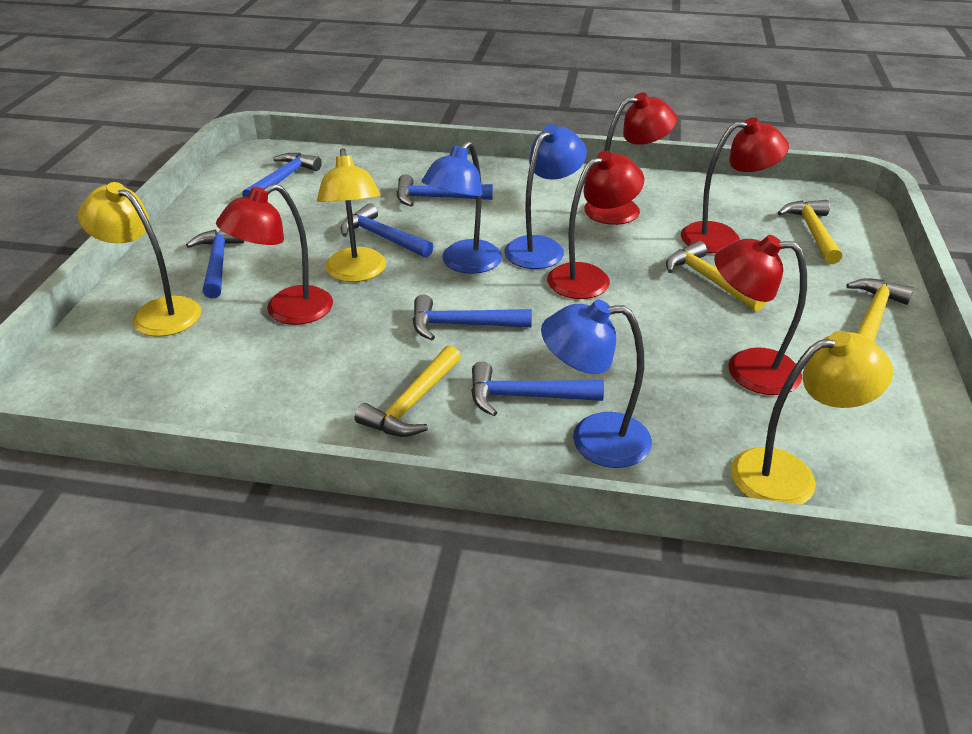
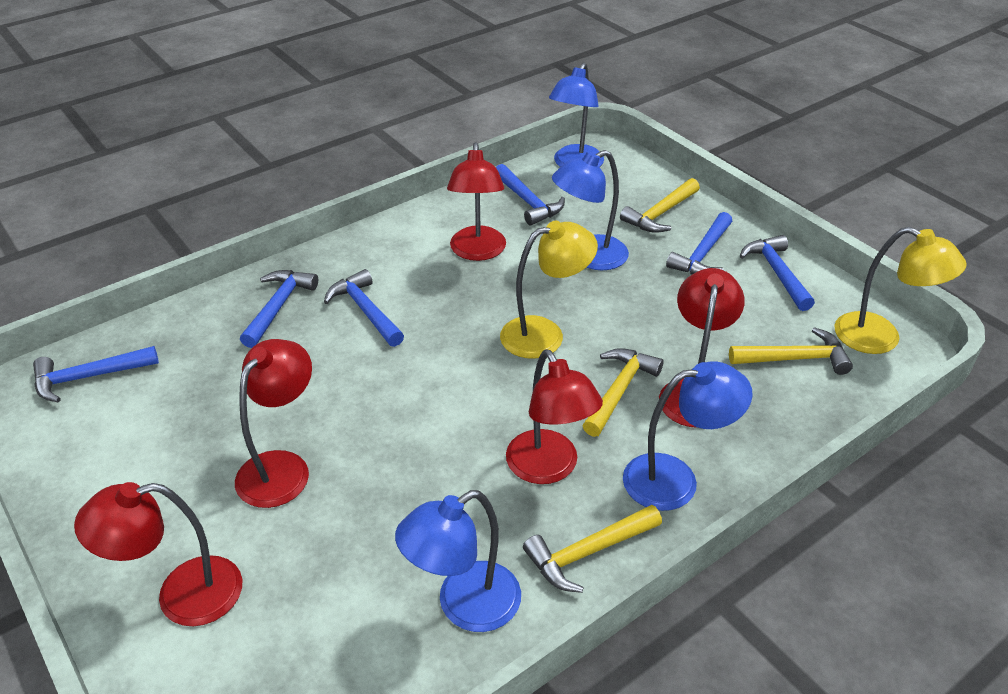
blue lamp: 3 -> 4
yellow lamp: 3 -> 2

